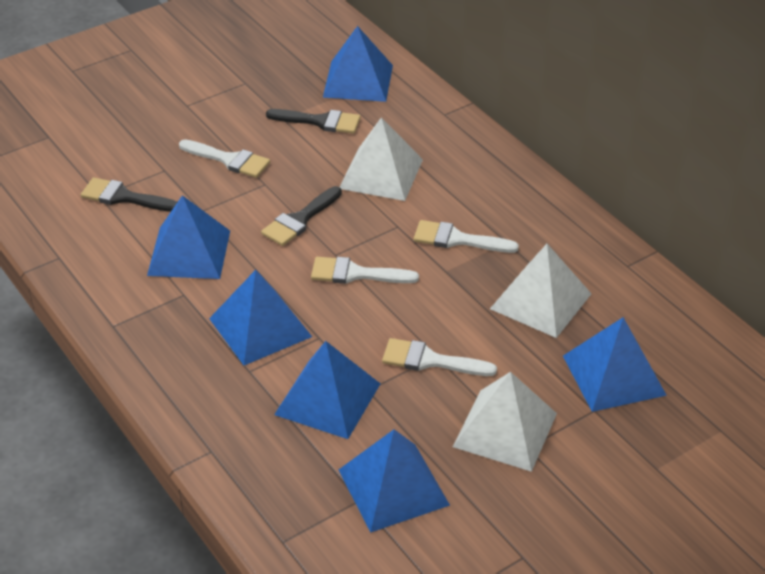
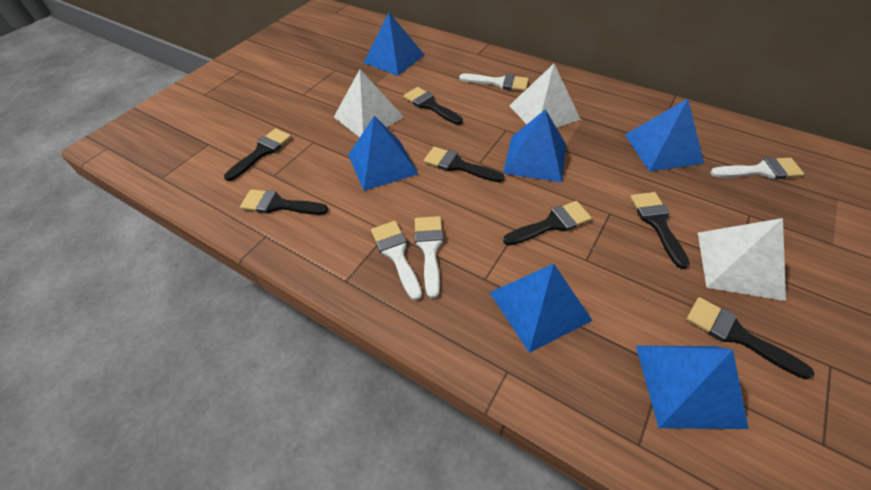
black brush: 3 -> 7

